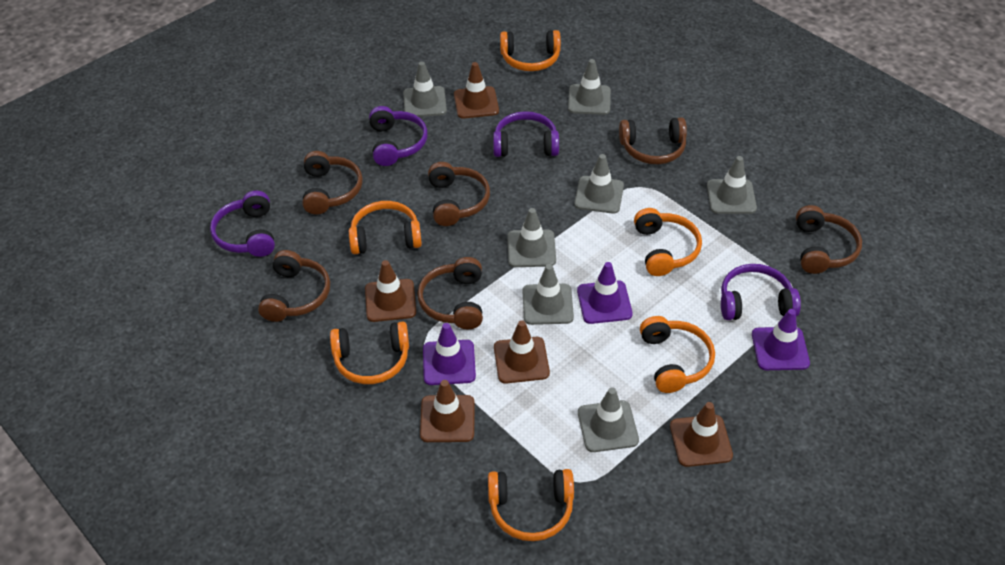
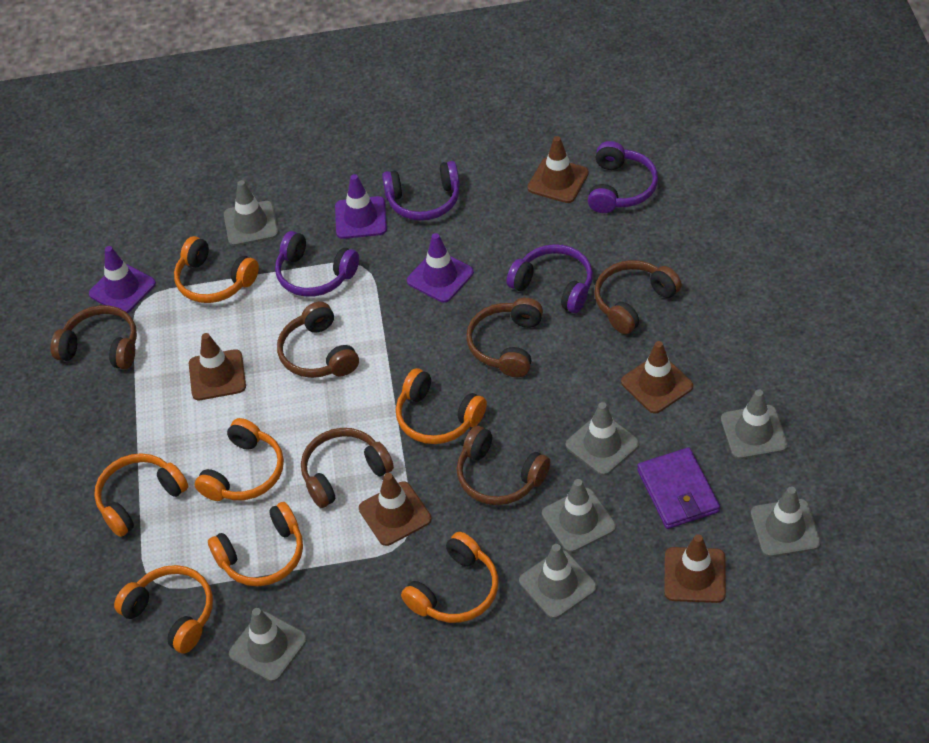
orange headphones: 6 -> 7
purple wallet: 0 -> 1

